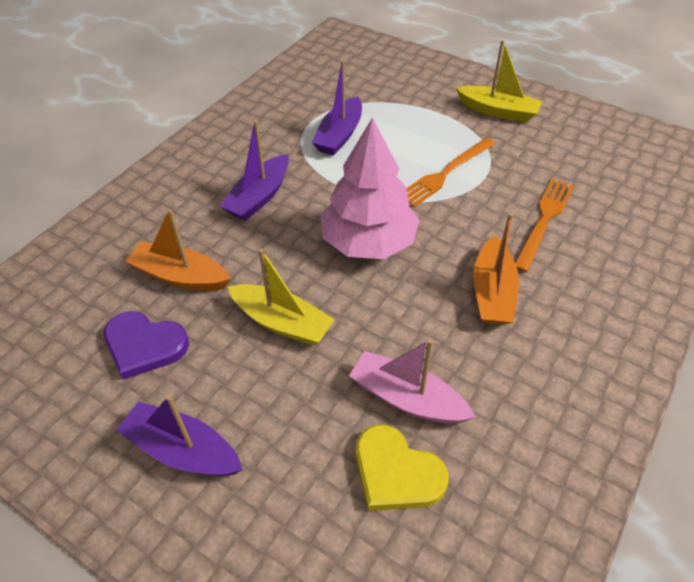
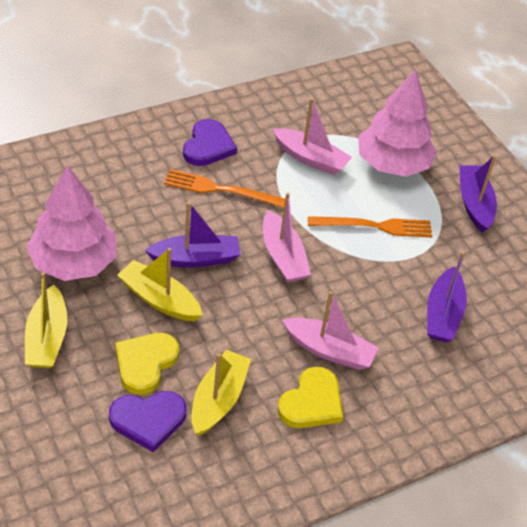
orange boat: 2 -> 0
pink boat: 1 -> 3
pink tree: 1 -> 2
purple heart: 1 -> 2
yellow boat: 2 -> 3
yellow heart: 1 -> 2

